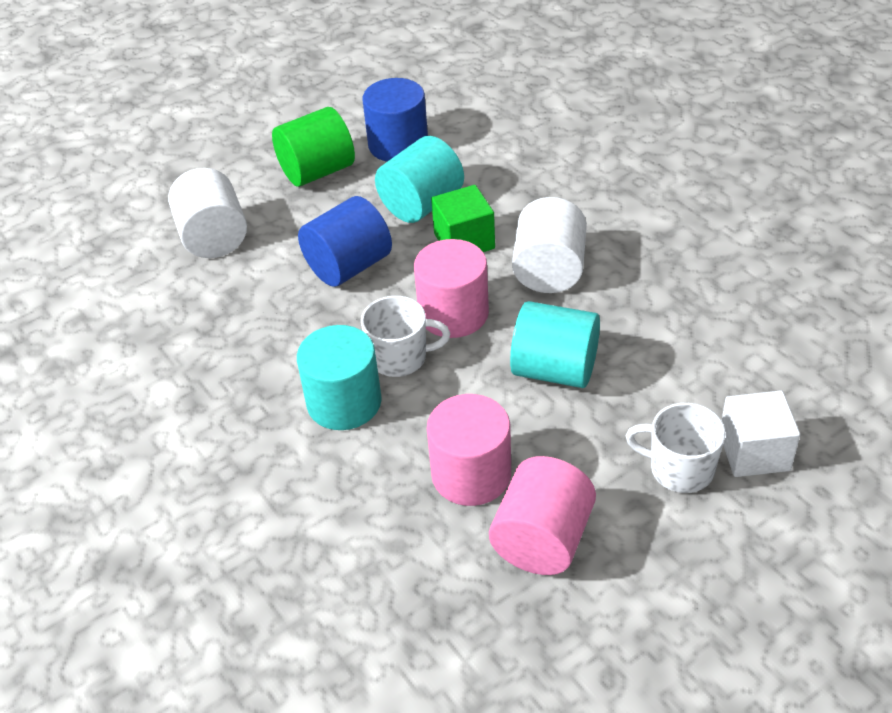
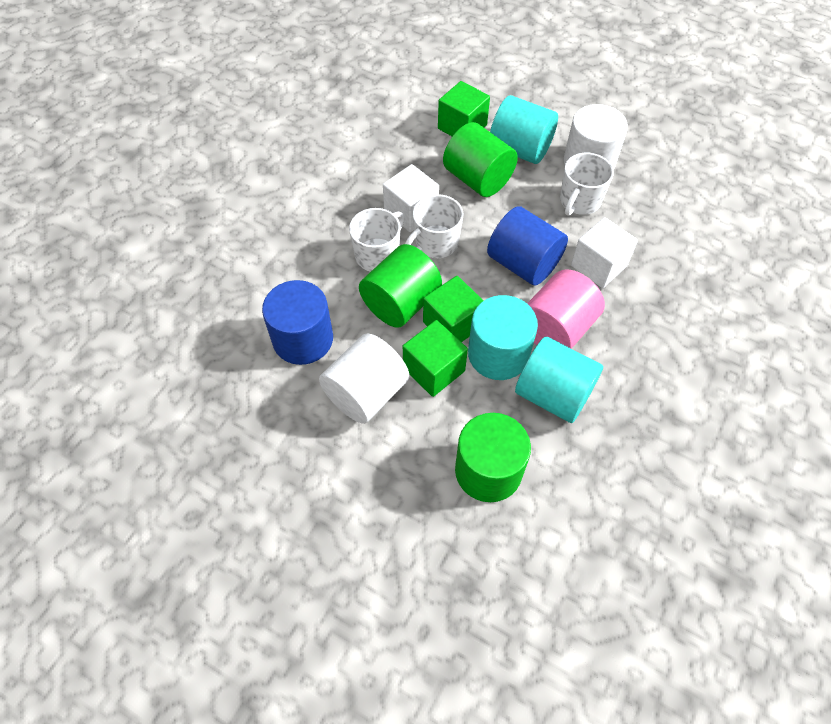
green cube: 1 -> 3
green cylinder: 1 -> 3
pink cylinder: 3 -> 1
white cube: 1 -> 2
white mug: 2 -> 3

